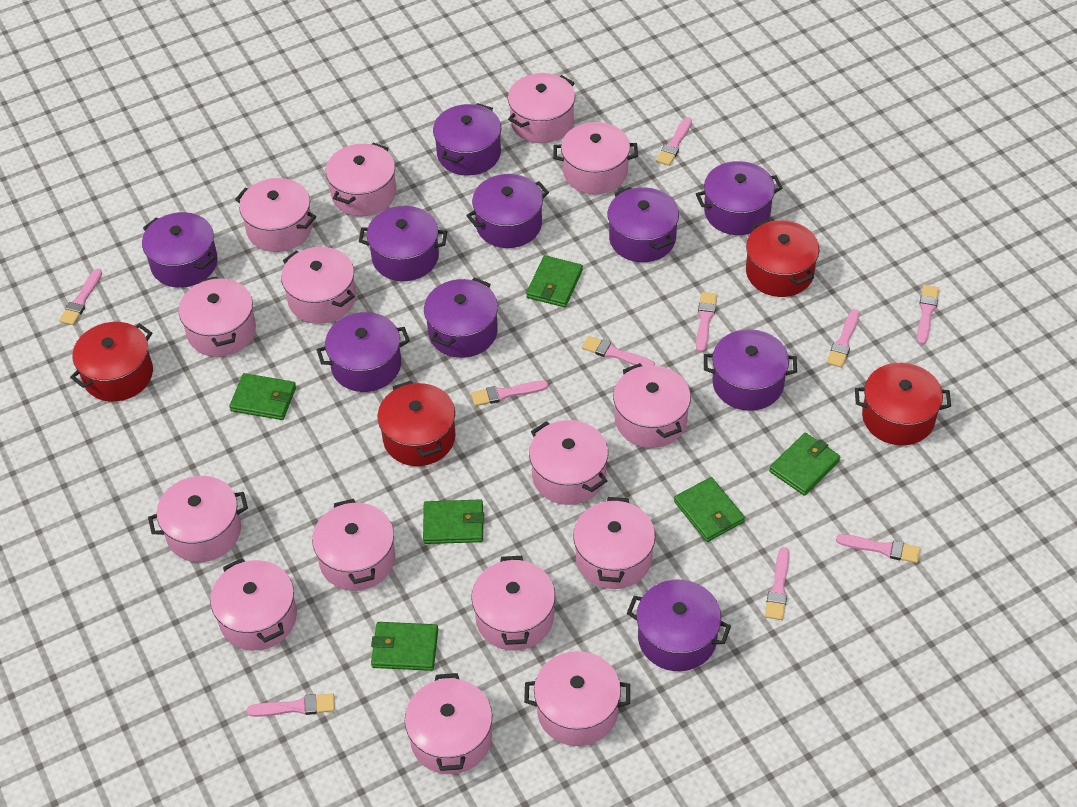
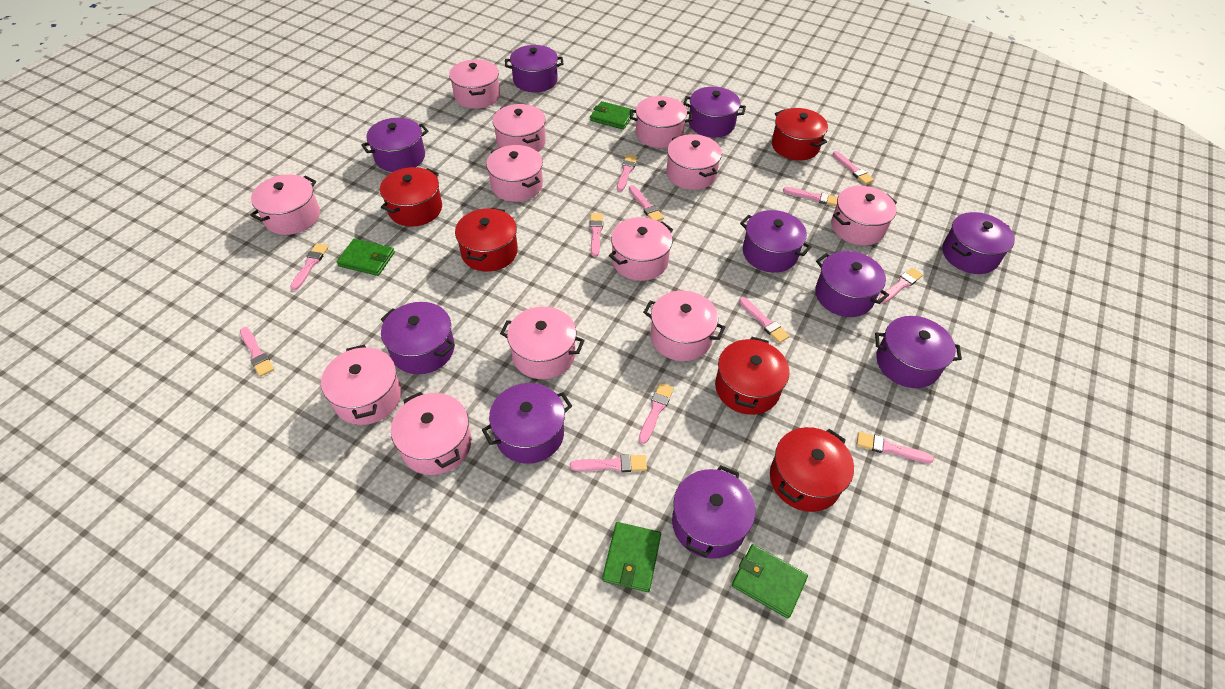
green wallet: 6 -> 4
pink brush: 10 -> 12
pink pot: 15 -> 12
red pot: 4 -> 5

